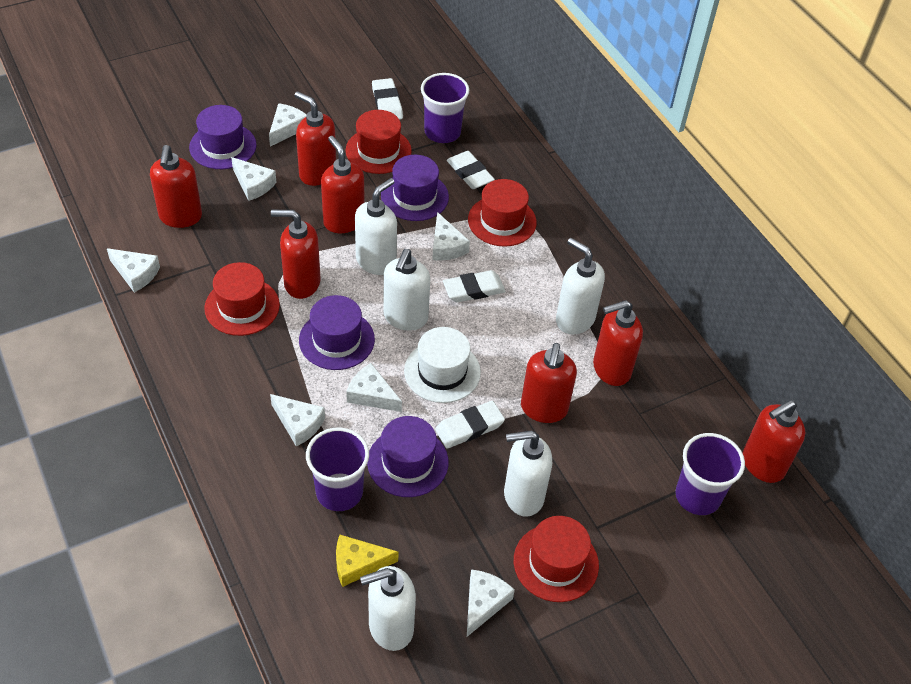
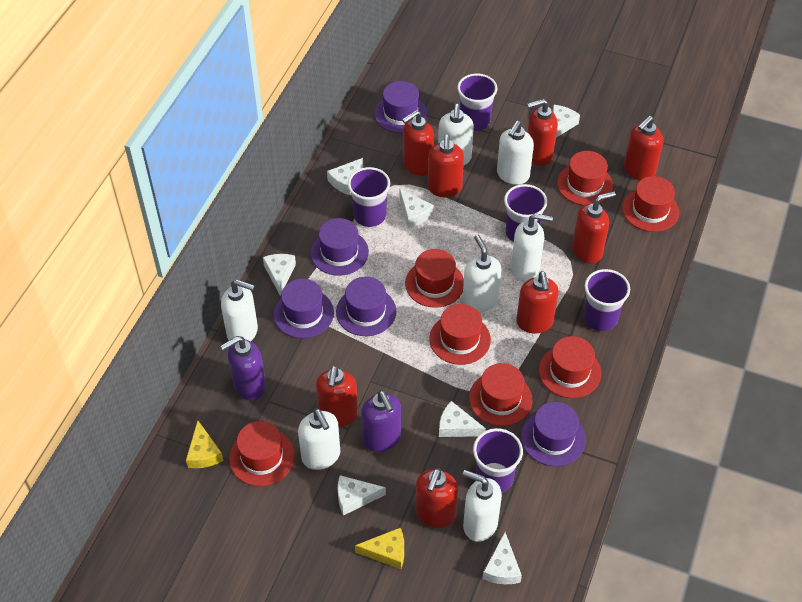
purple cup: 3 -> 5
purple hat: 4 -> 5
purple soap dispenser: 0 -> 2
red hat: 4 -> 7
red soap dispenser: 7 -> 8
white eraser: 4 -> 0
white hat: 1 -> 0
white soap dispenser: 5 -> 7
yellow cheese: 1 -> 2

